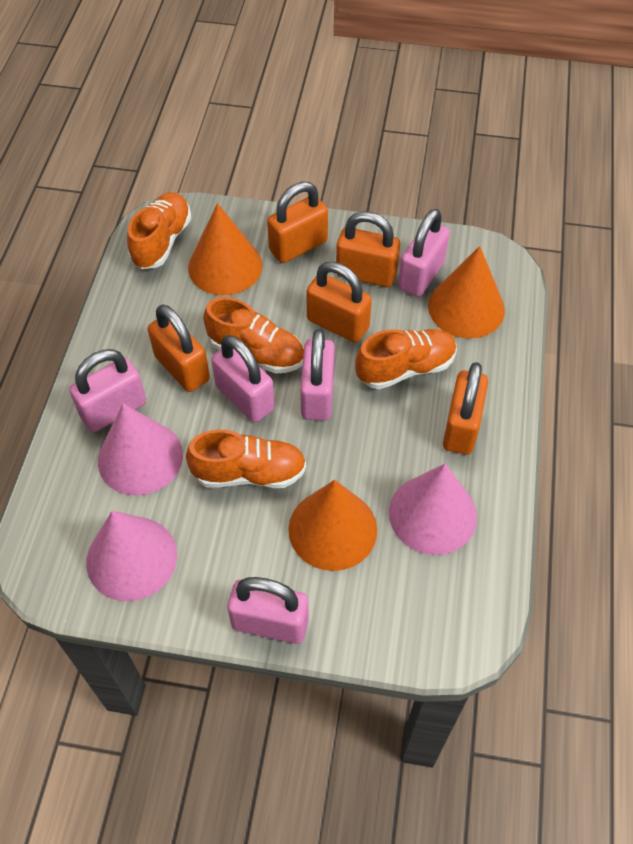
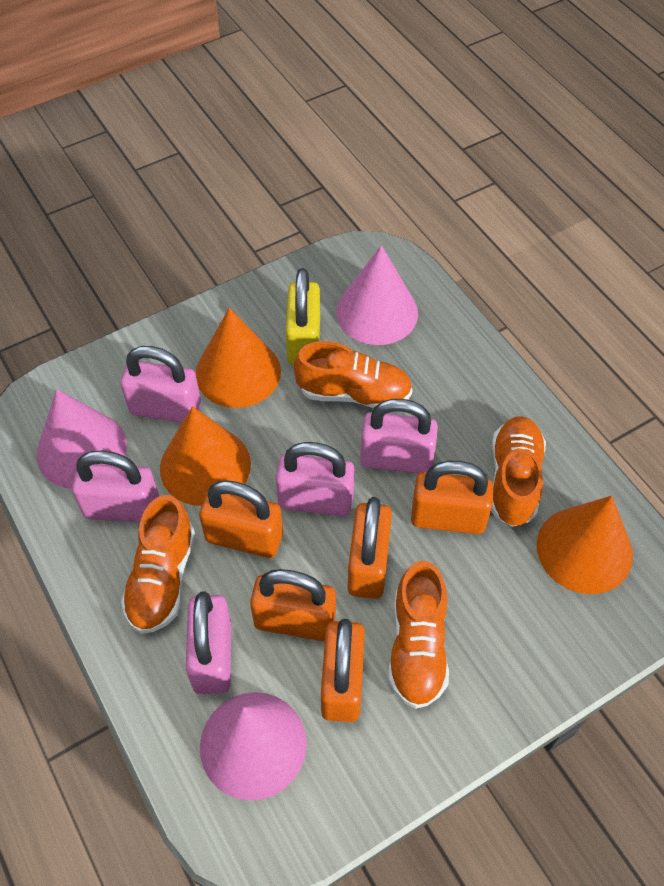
yellow padlock: 0 -> 1

